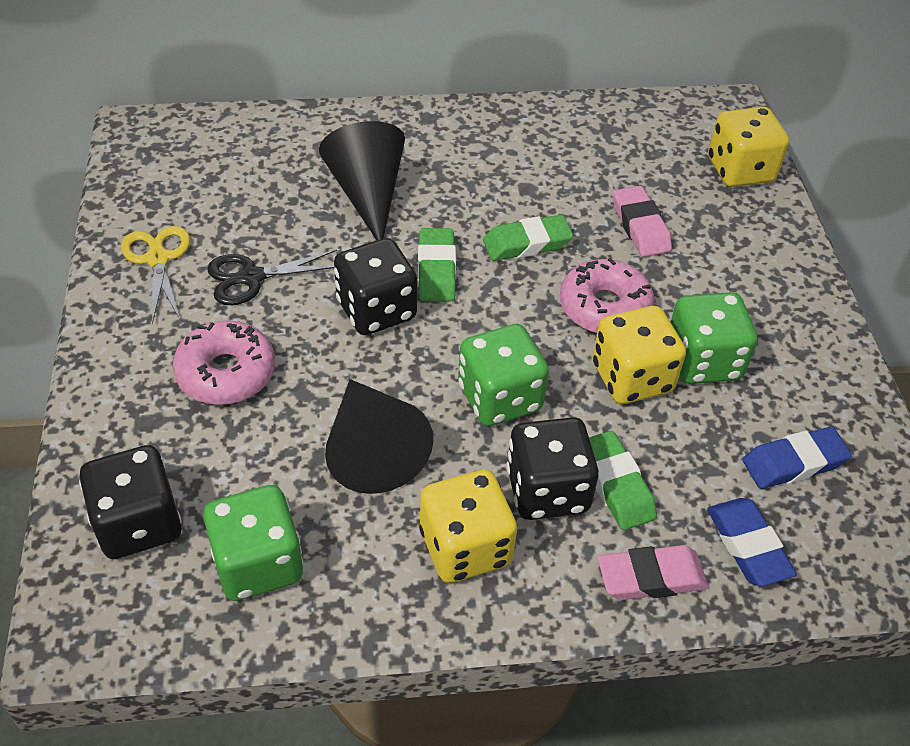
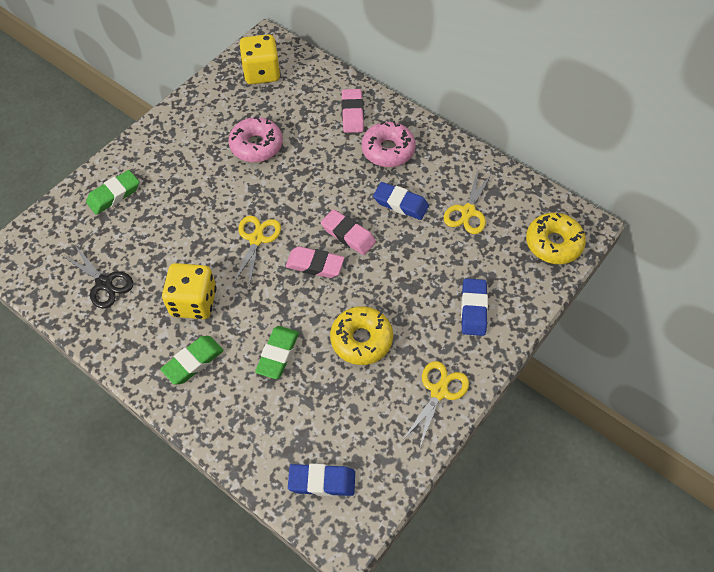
black cone: 2 -> 0
black dice: 3 -> 0
blue eraser: 2 -> 3
green dice: 3 -> 0
pink eraser: 2 -> 3
yellow dice: 3 -> 2
yellow donut: 0 -> 2
yellow scissors: 1 -> 3

